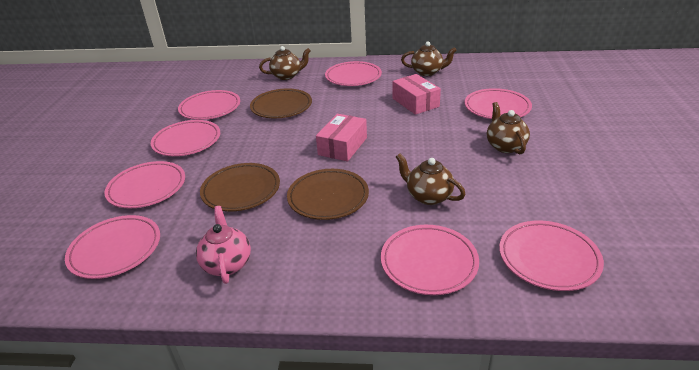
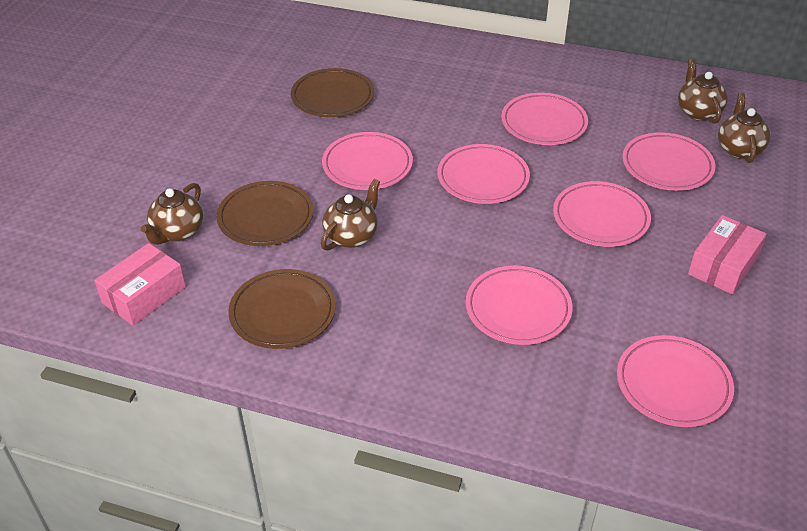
pink plate: 8 -> 7
pink teapot: 1 -> 0

